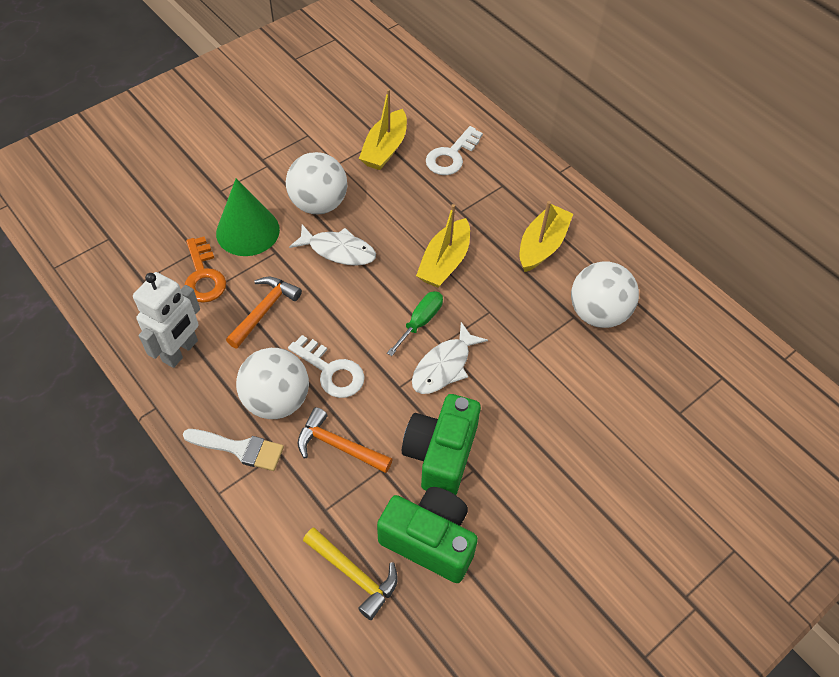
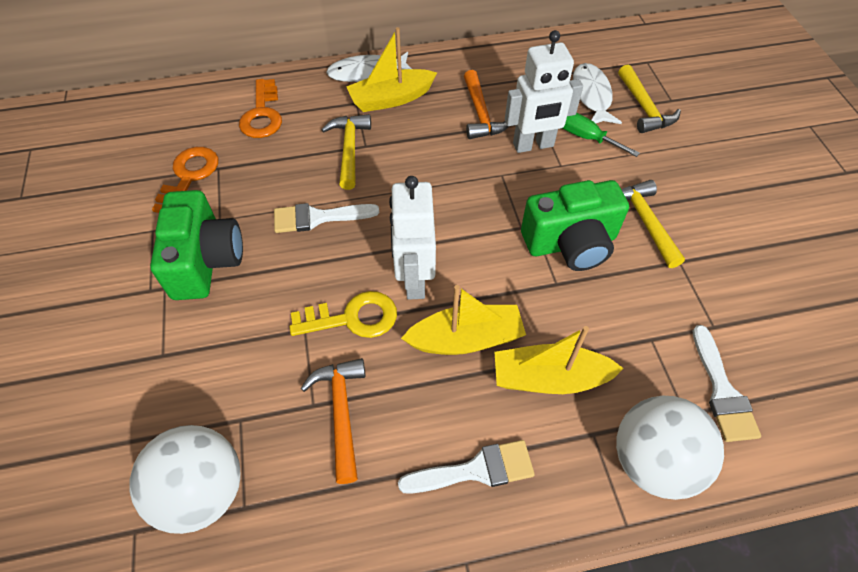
green cone: 1 -> 0
orange key: 1 -> 2
white ball: 3 -> 2
white brush: 1 -> 3
white key: 2 -> 0
white robot: 1 -> 2
yellow hammer: 1 -> 3
yellow key: 0 -> 1

